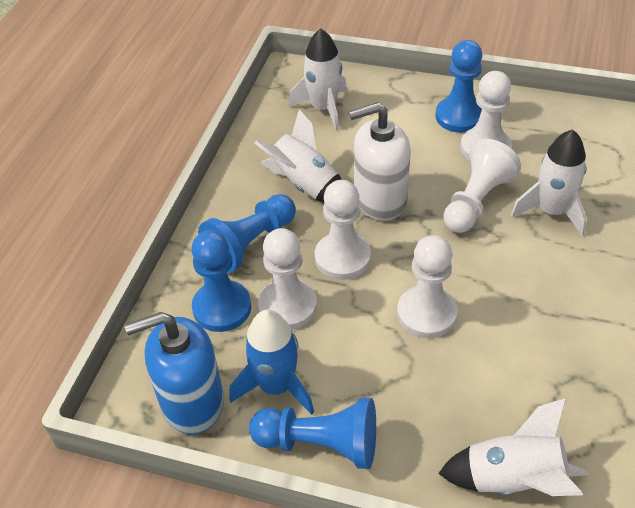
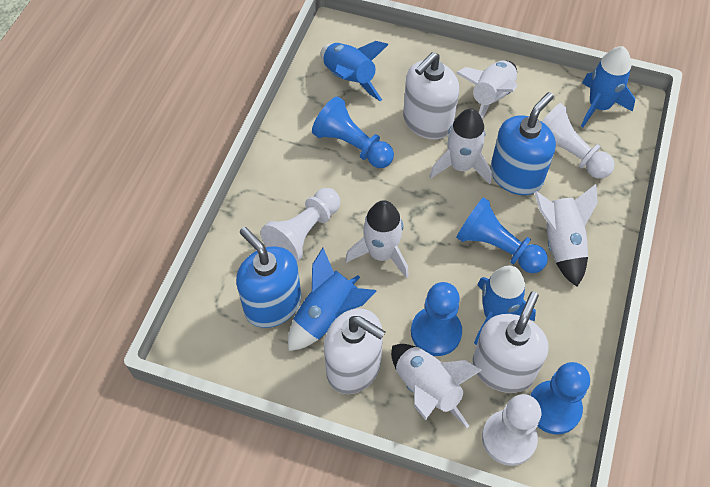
blue rocket: 1 -> 4
blue soap dispenser: 1 -> 2
white pawn: 5 -> 3
white rocket: 4 -> 5
white soap dispenser: 1 -> 3

